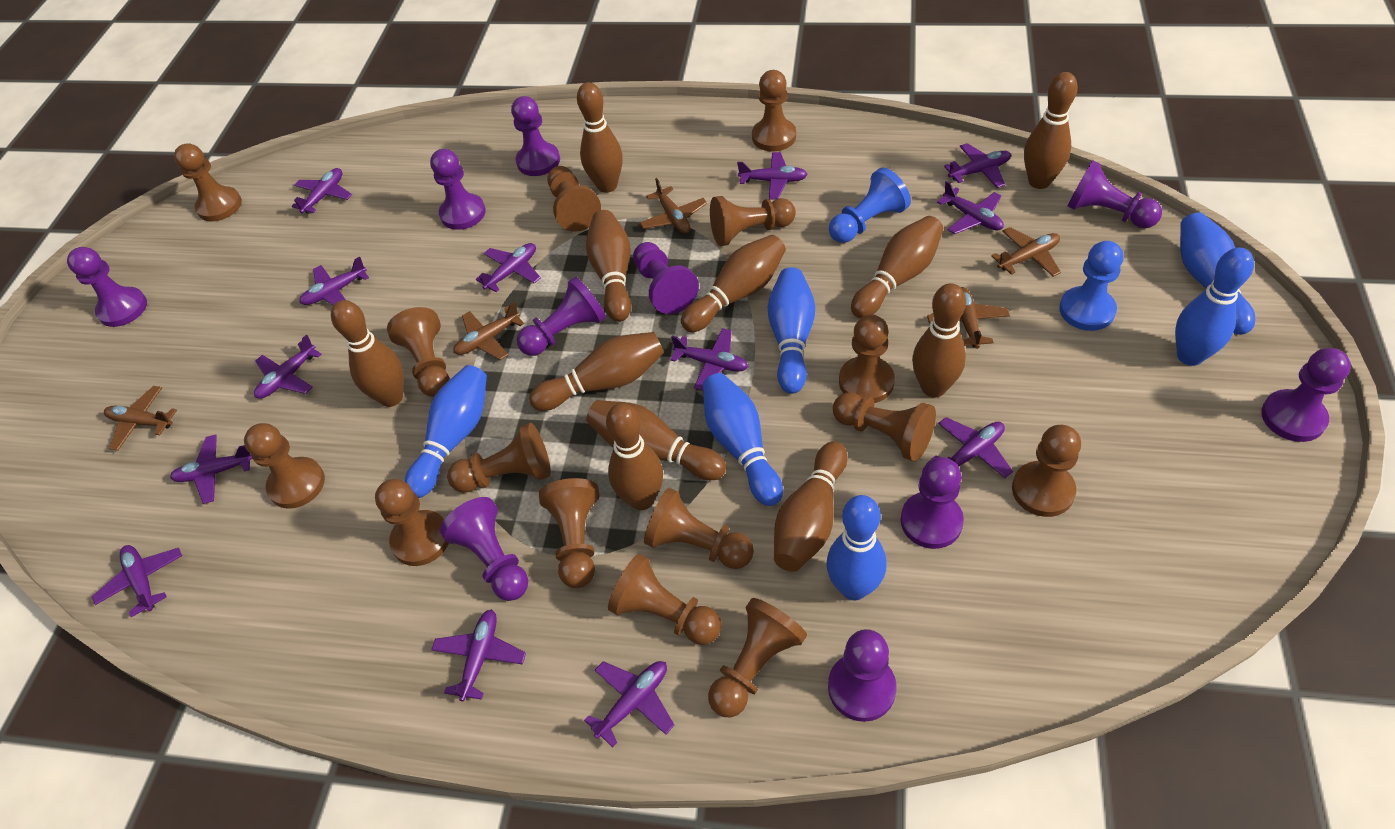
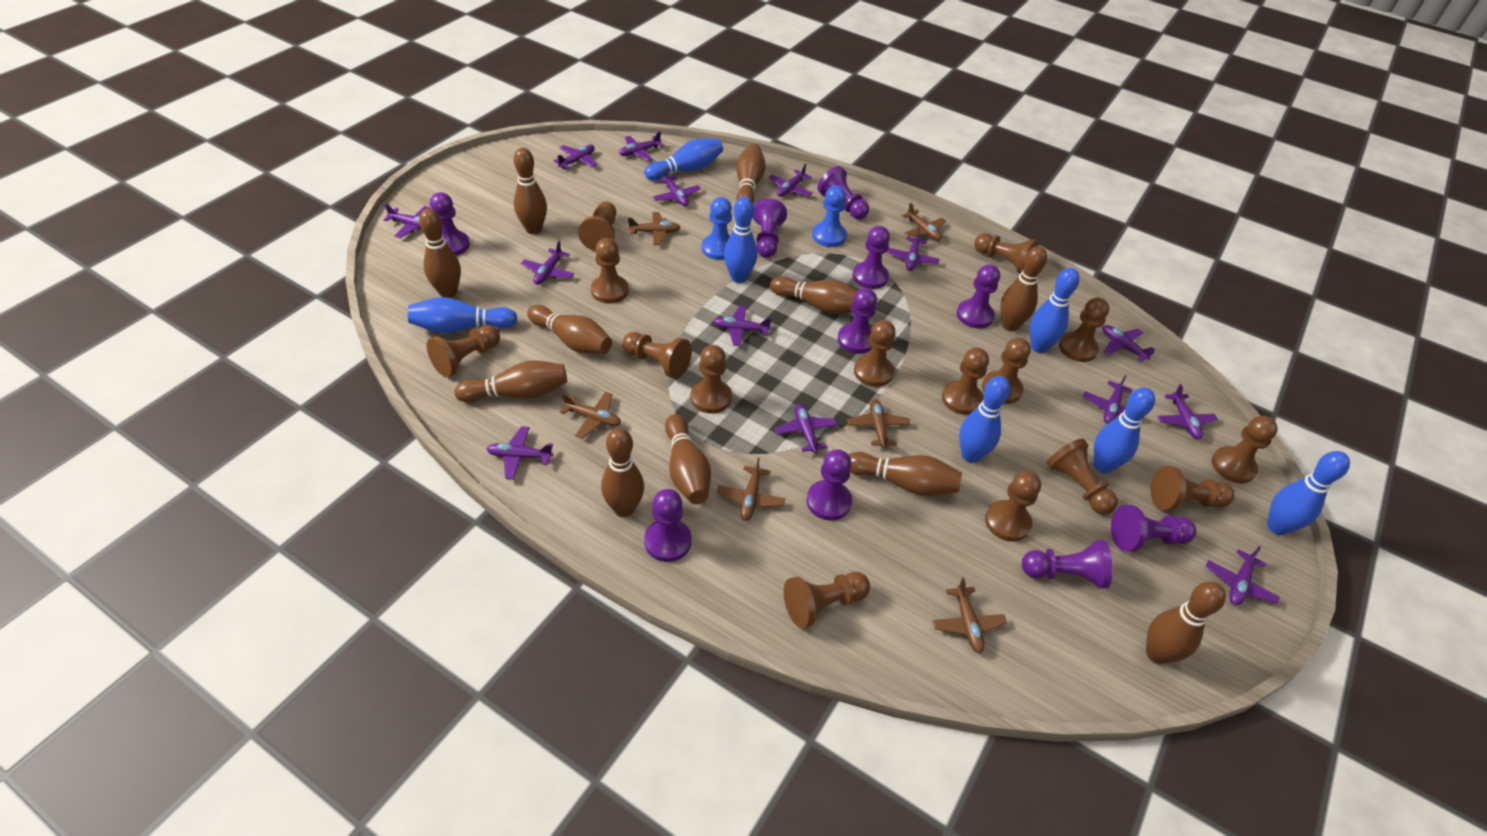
blue bowling pin: 6 -> 7
brown plane: 5 -> 6
purple plane: 13 -> 14

